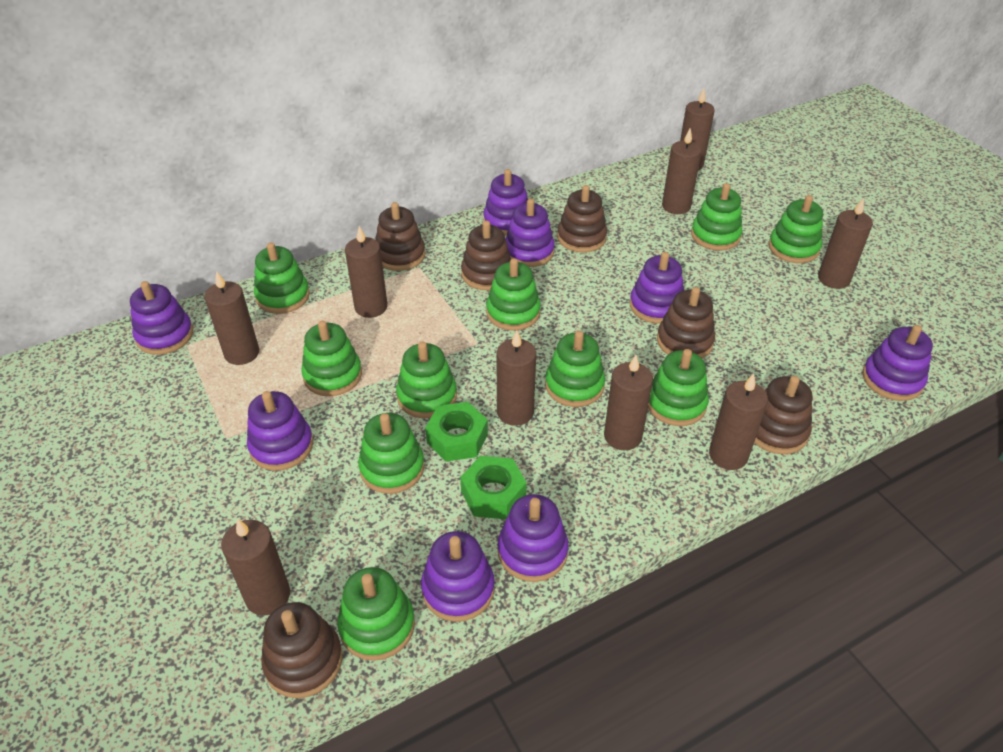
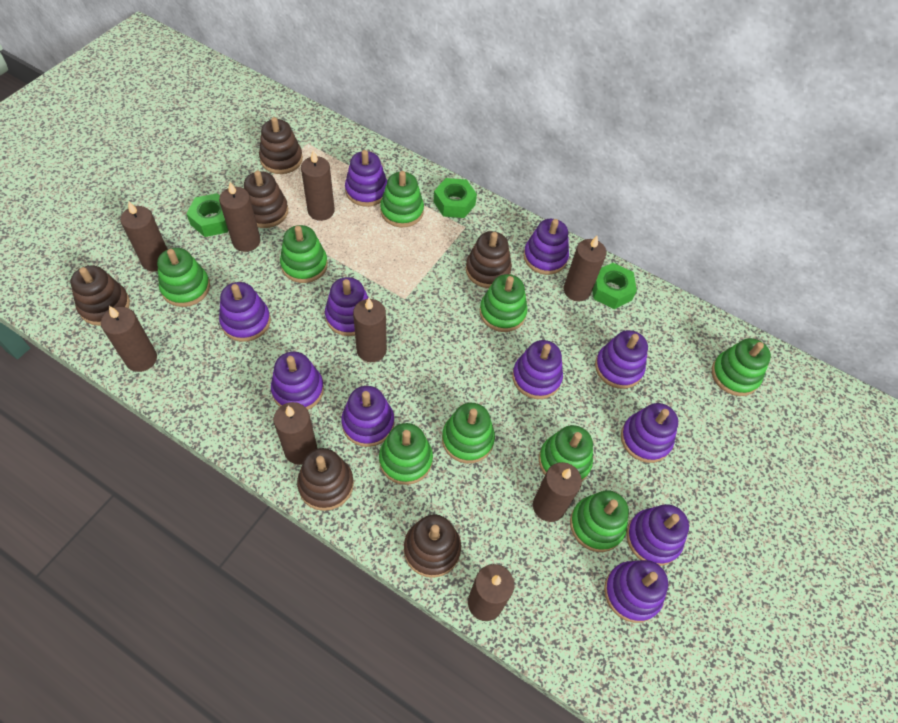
green nut: 2 -> 3
green stacking toy: 10 -> 9
purple stacking toy: 8 -> 11

